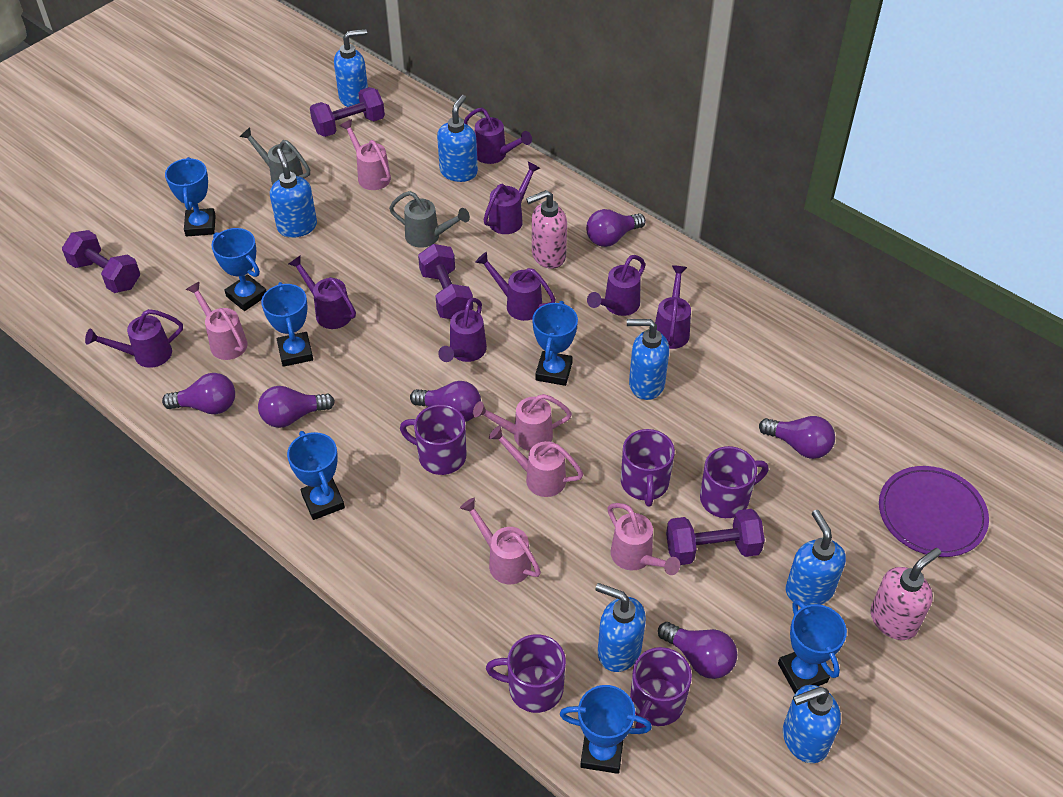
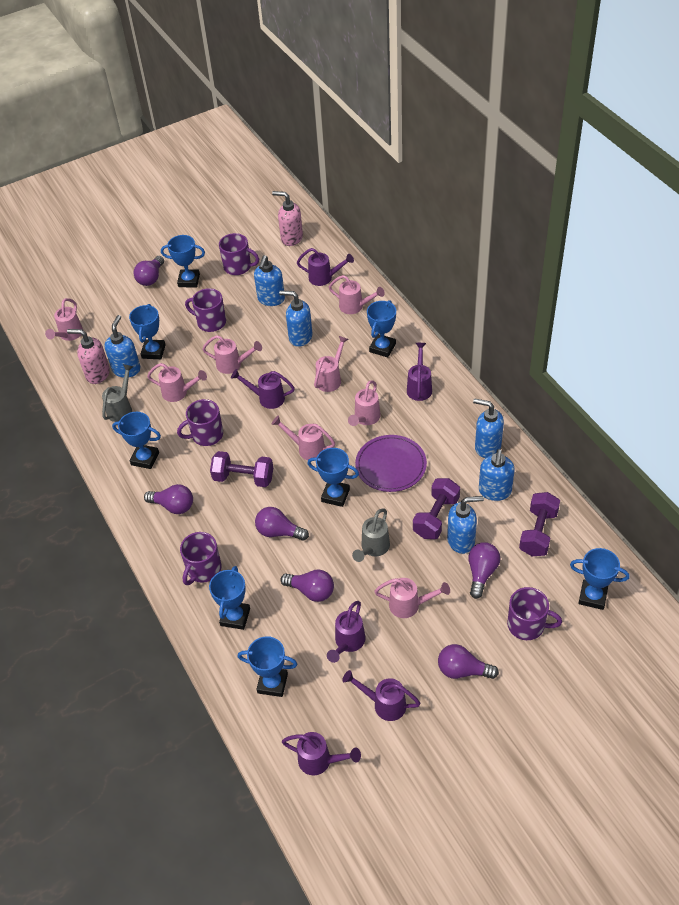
blue soap dispenser: 7 -> 6
blue trophy: 7 -> 8
pink watering can: 6 -> 8
purple dumbbell: 4 -> 3
purple watering can: 8 -> 6

